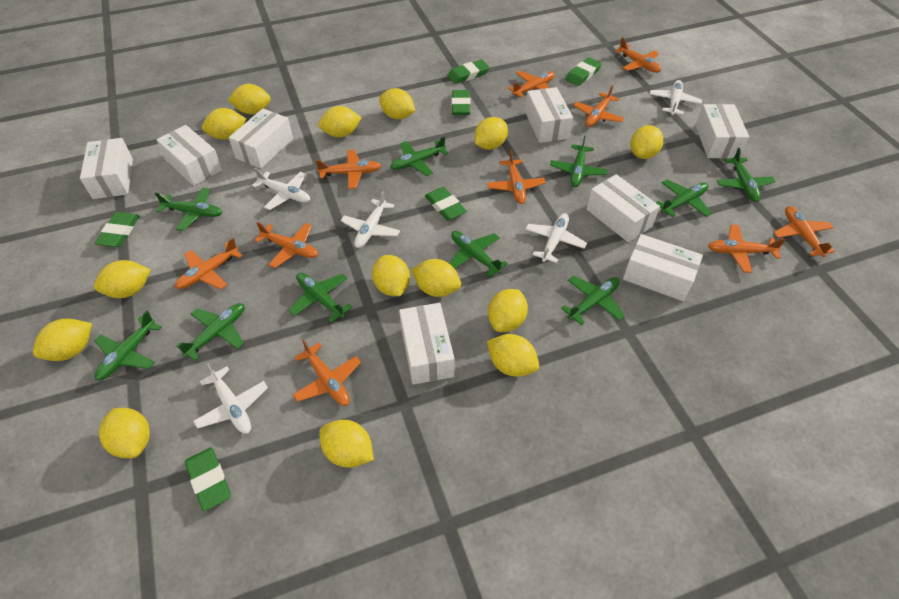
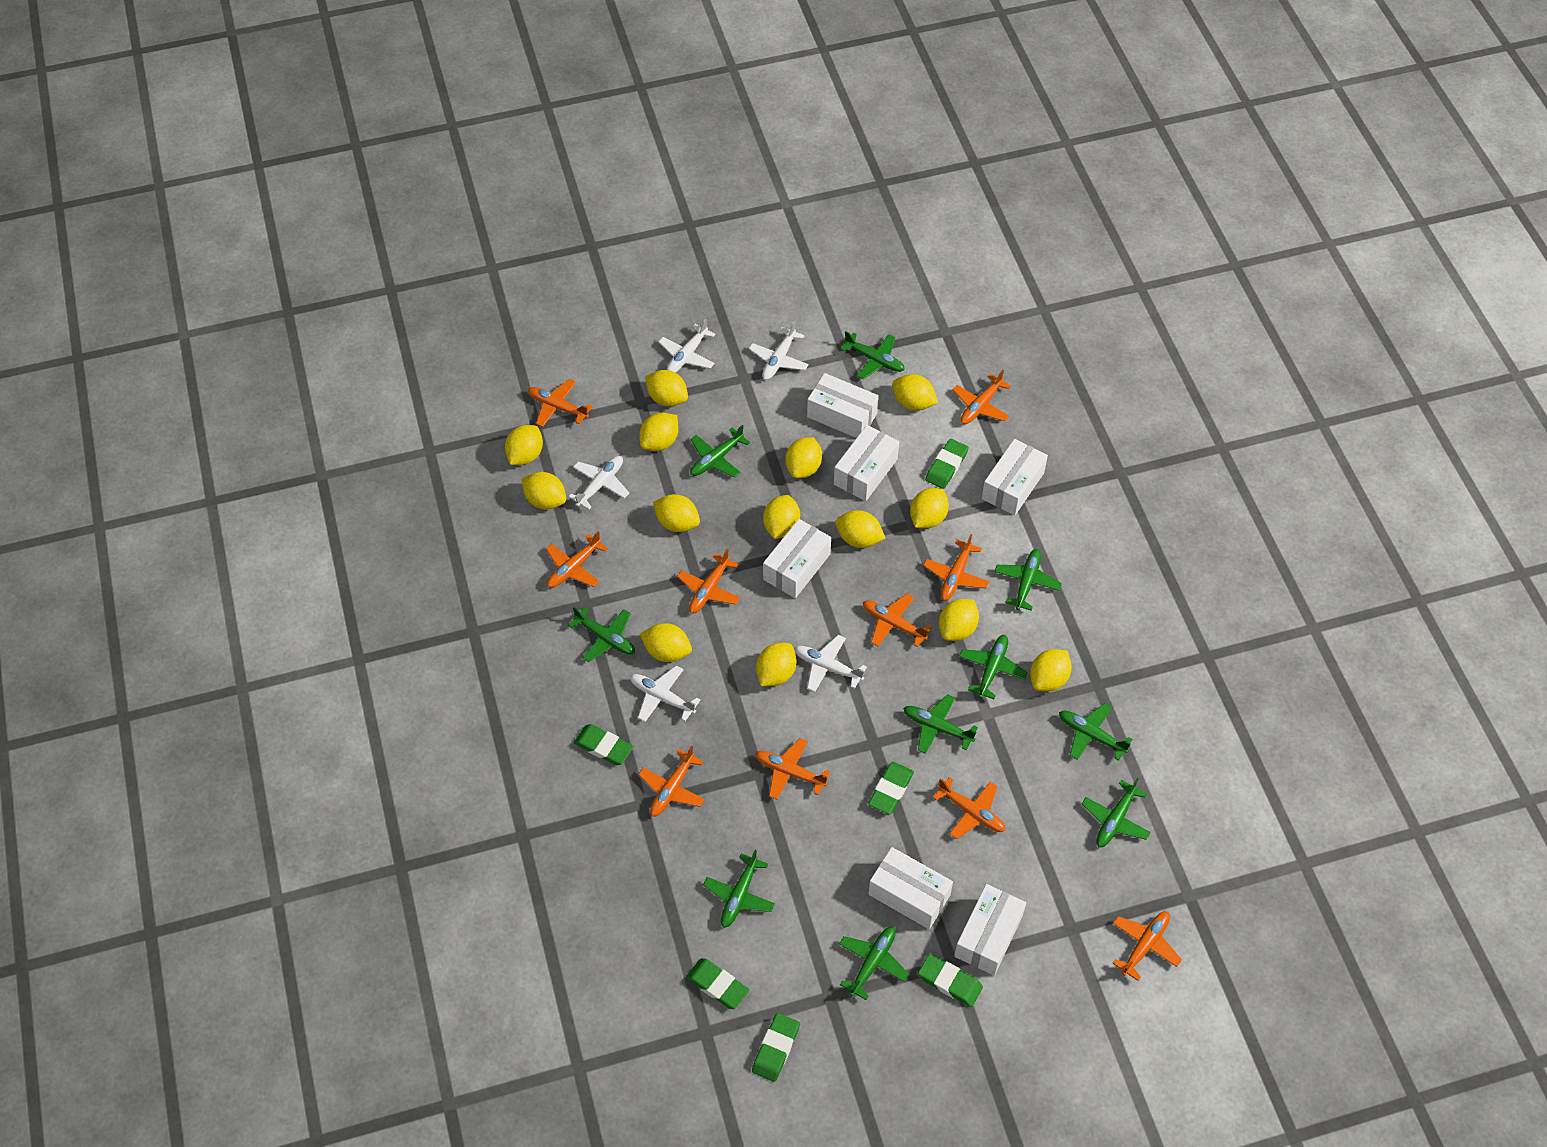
white box: 8 -> 6

